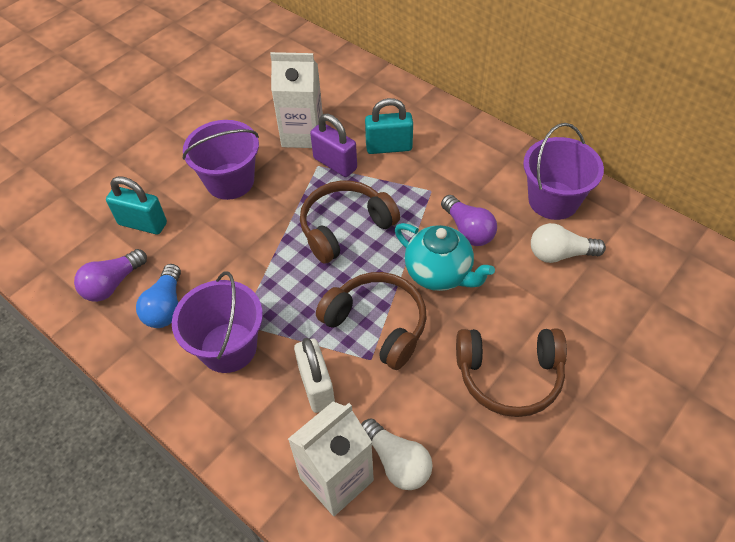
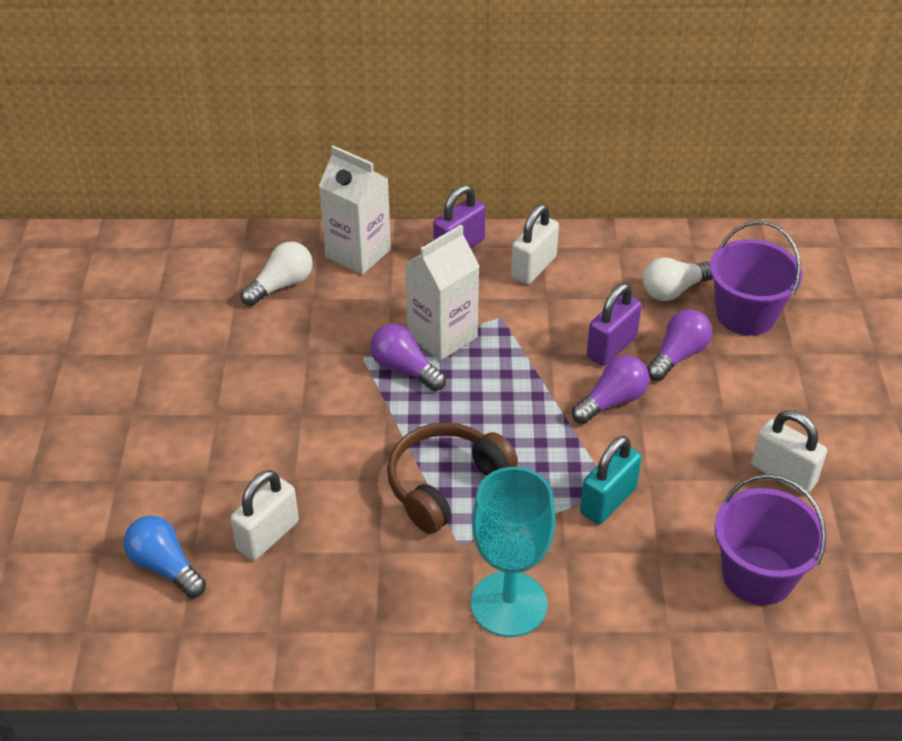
brown headphones: 3 -> 1
purple bucket: 3 -> 2
purple light bulb: 2 -> 3
purple padlock: 1 -> 2
turquoise goblet: 0 -> 1
turquoise padlock: 2 -> 1
turquoise teapot: 1 -> 0
white padlock: 1 -> 3

